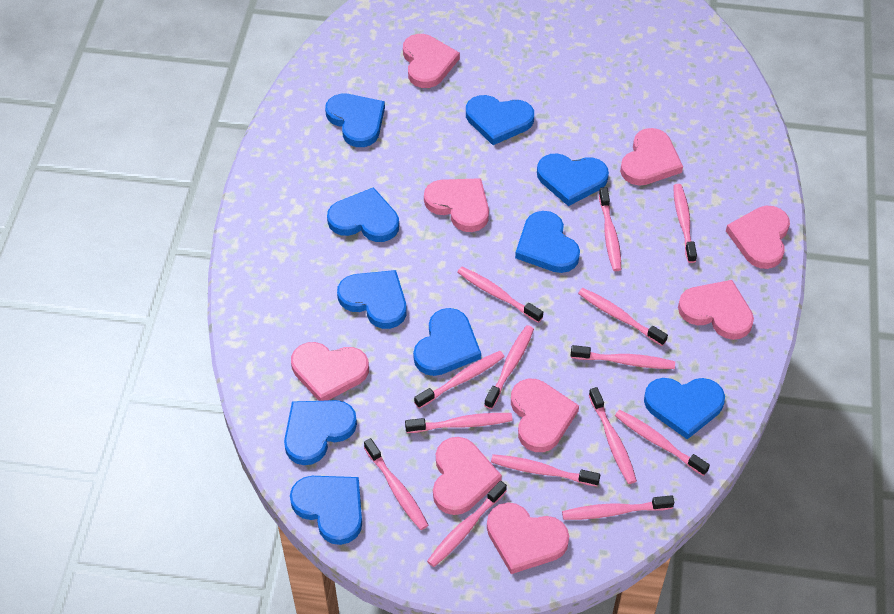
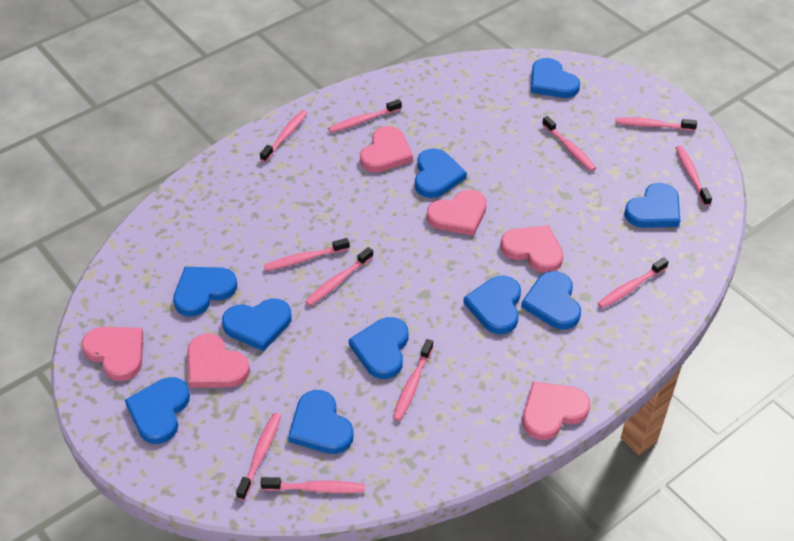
pink heart: 9 -> 6
pink toothbrush: 14 -> 11

